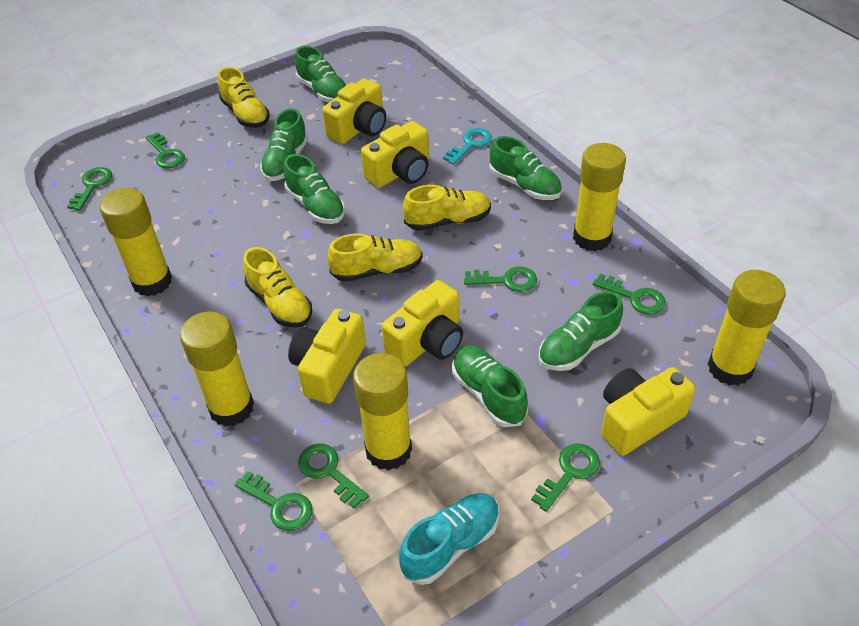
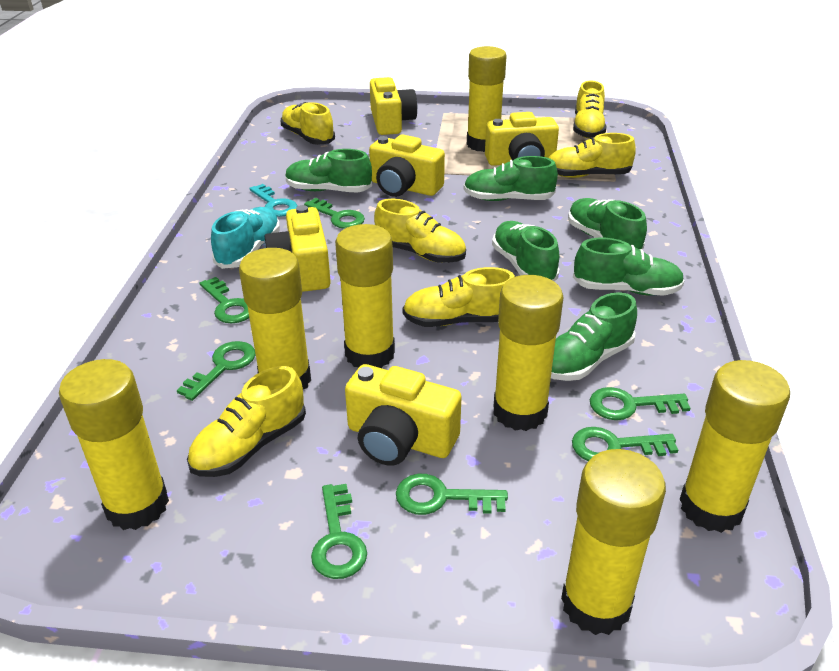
yellow glue stick: 5 -> 7
yellow shoe: 4 -> 6

